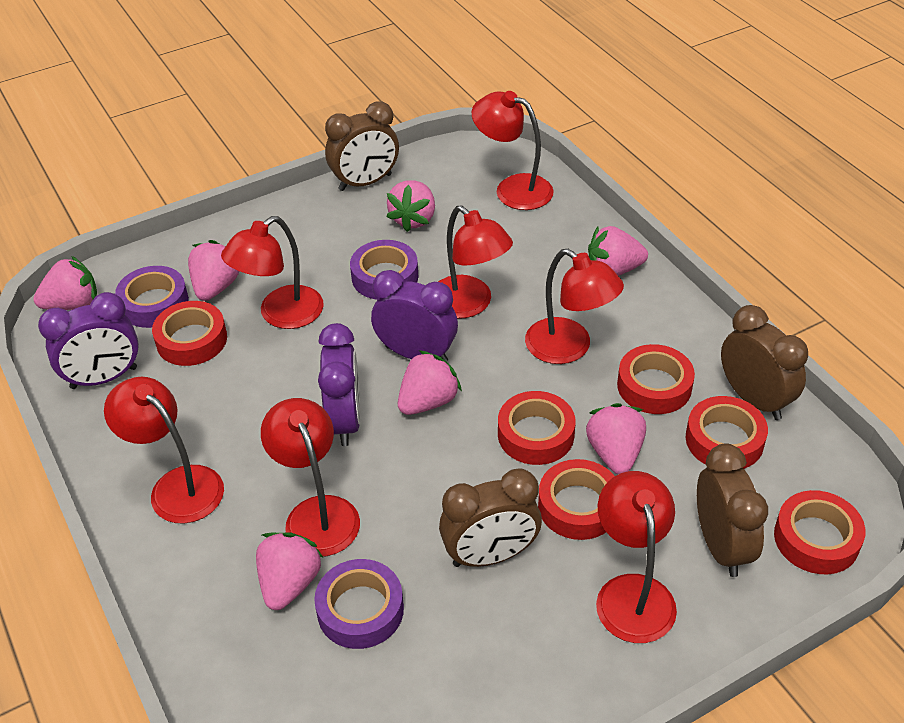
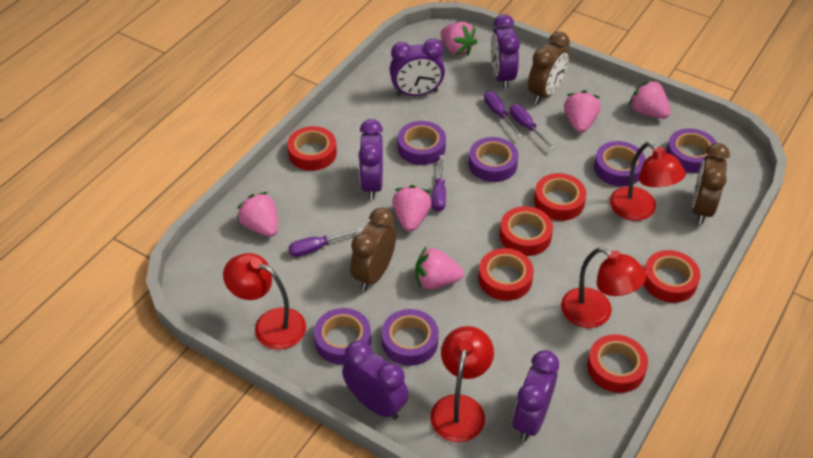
brown clock: 4 -> 3
pink strawberry: 7 -> 6
purple clock: 3 -> 5
purple screwdriver: 0 -> 4
purple tape: 3 -> 6
red lamp: 7 -> 4

